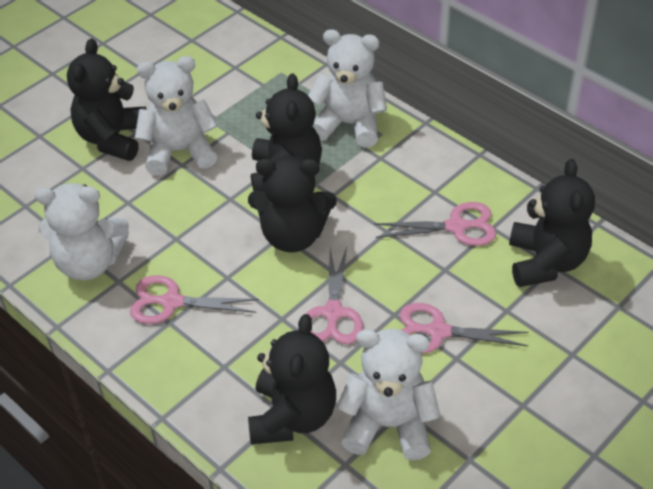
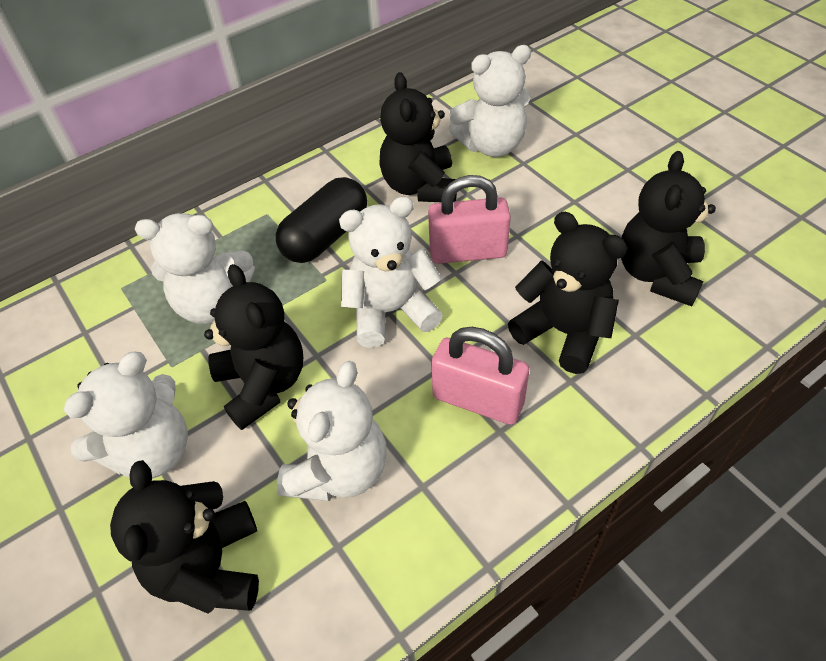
black capsule: 0 -> 1
pink padlock: 0 -> 2
pink scissors: 4 -> 0
white teddy bear: 4 -> 5

